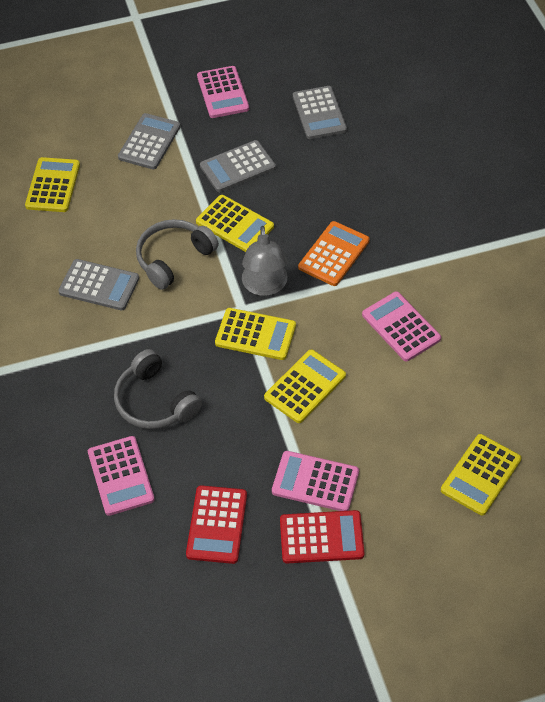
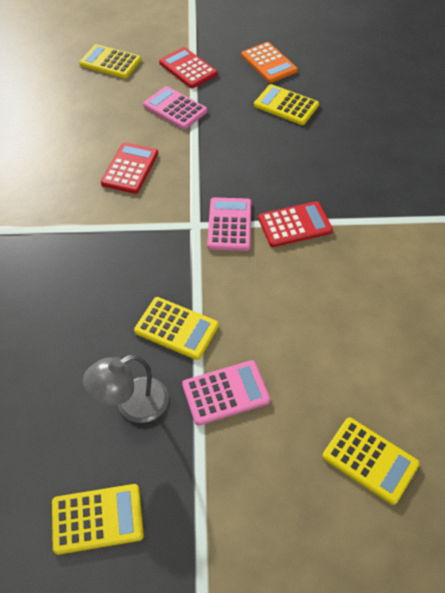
grey calculator: 4 -> 0
grey headphones: 2 -> 0
pink calculator: 4 -> 3
red calculator: 2 -> 3

